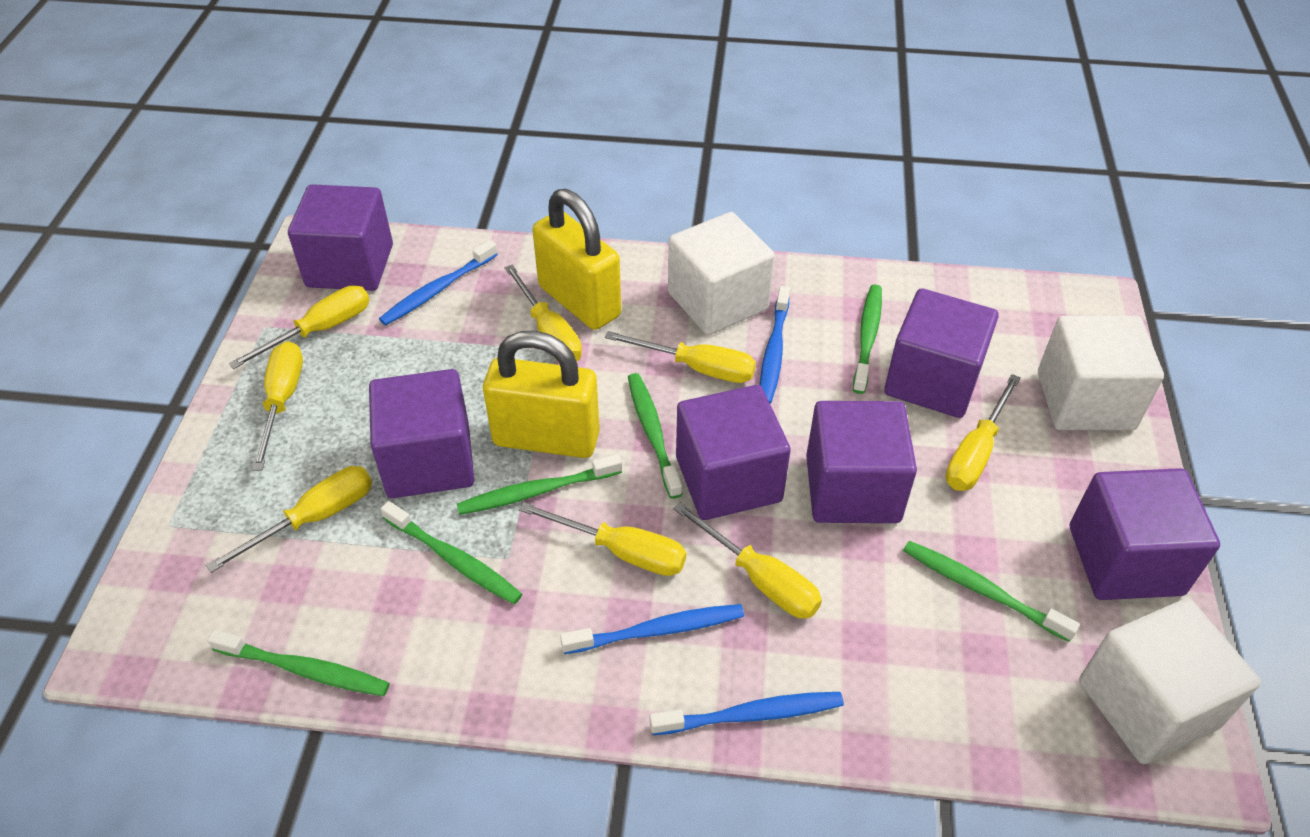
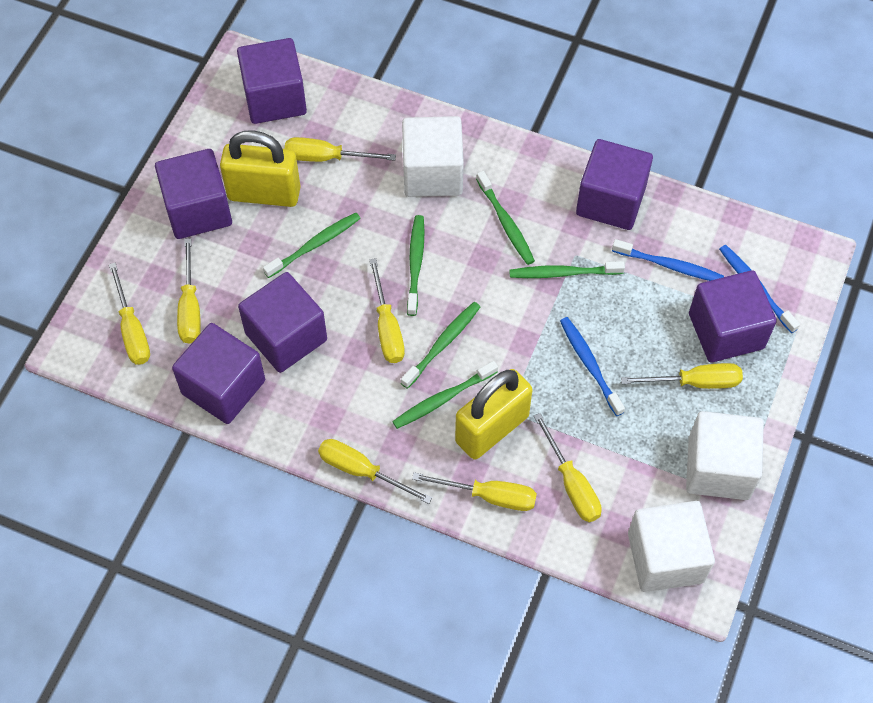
blue toothbrush: 4 -> 3

